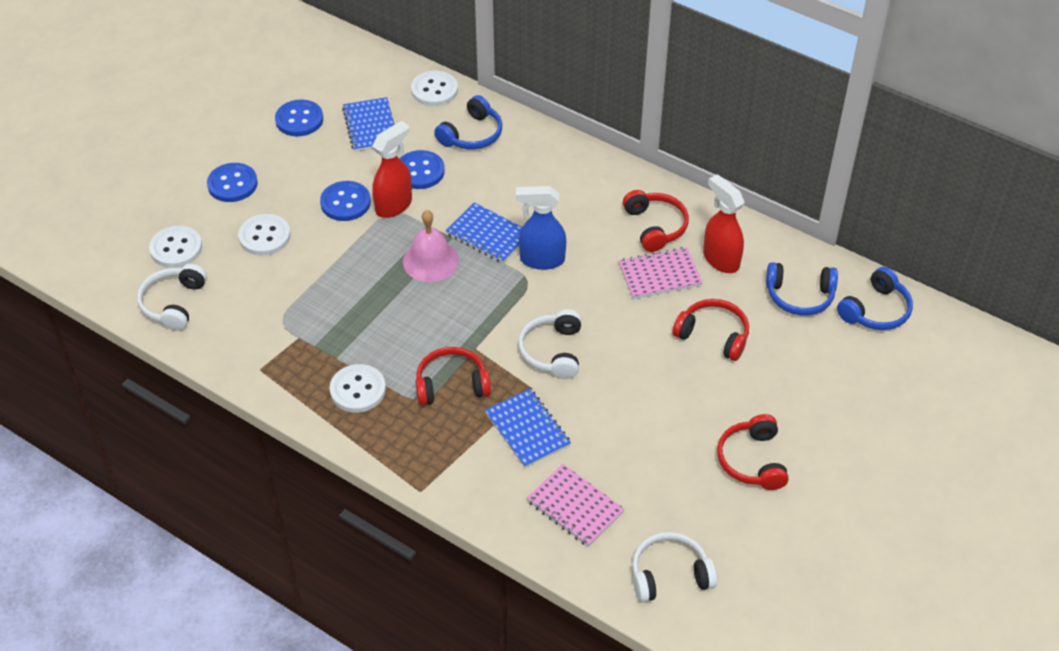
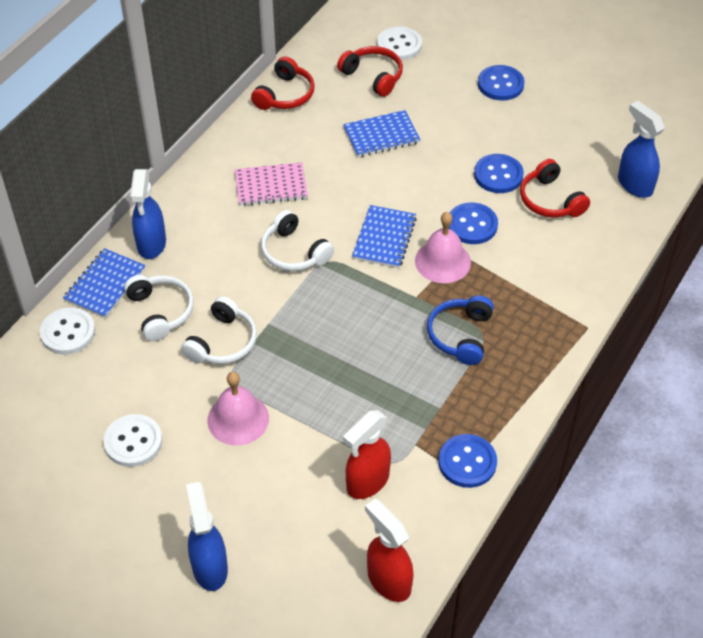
blue headphones: 3 -> 1
blue spray bottle: 1 -> 3
pink bell: 1 -> 2
pink notebook: 2 -> 1
red headphones: 4 -> 3
white button: 4 -> 3

